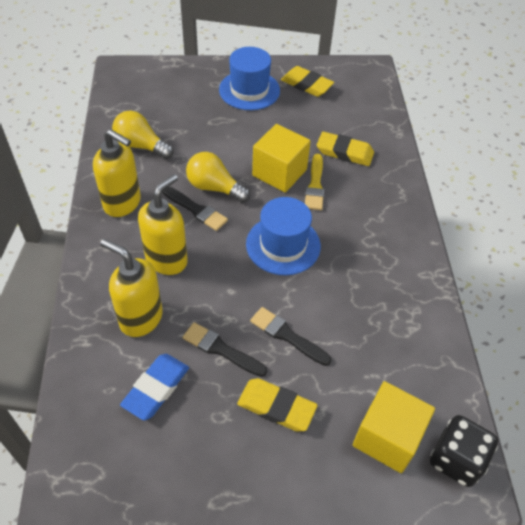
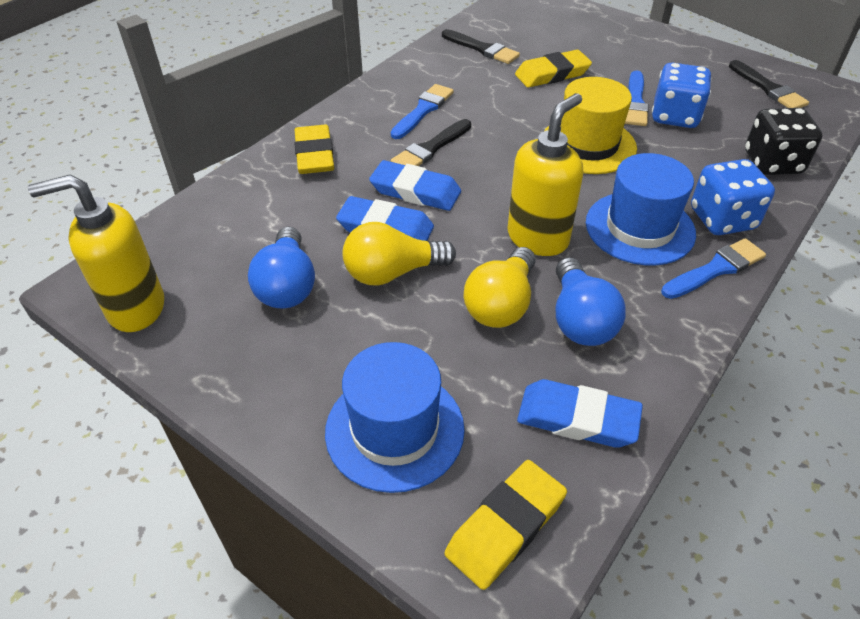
blue brush: 0 -> 3
blue dice: 0 -> 2
blue eraser: 1 -> 3
blue light bulb: 0 -> 2
yellow brush: 1 -> 0
yellow cube: 2 -> 0
yellow hat: 0 -> 1
yellow soap dispenser: 3 -> 2

